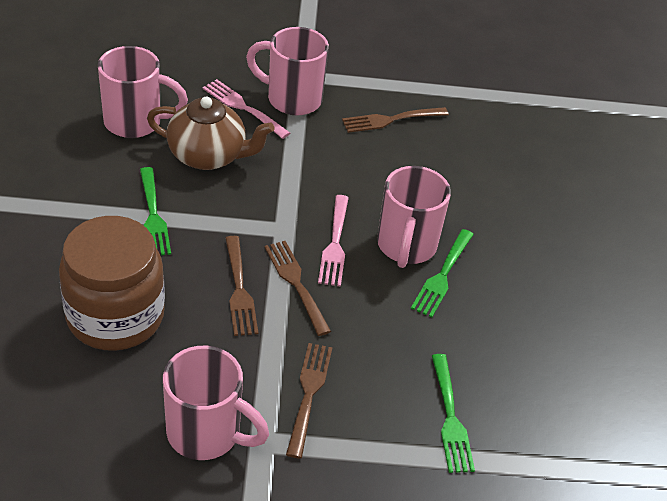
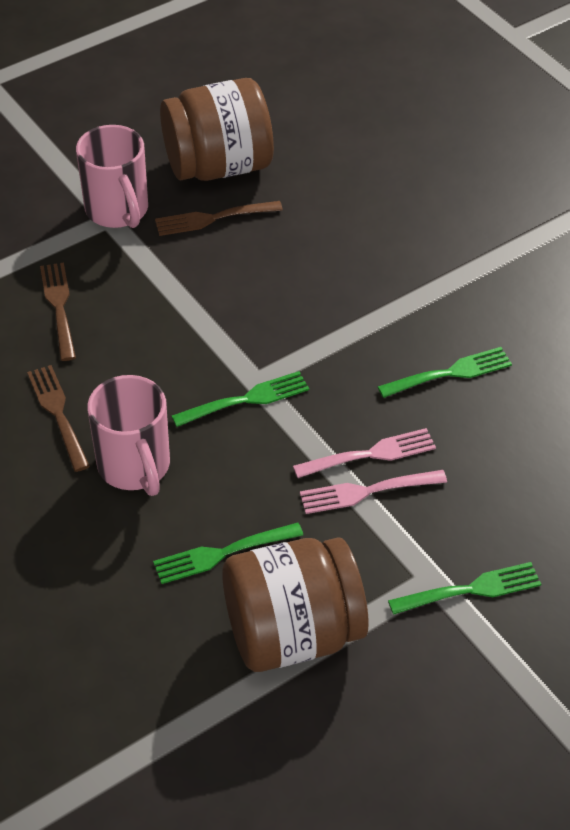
brown fork: 4 -> 3
brown jar: 1 -> 2
brown teapot: 1 -> 0
green fork: 3 -> 4
pink mug: 4 -> 2

